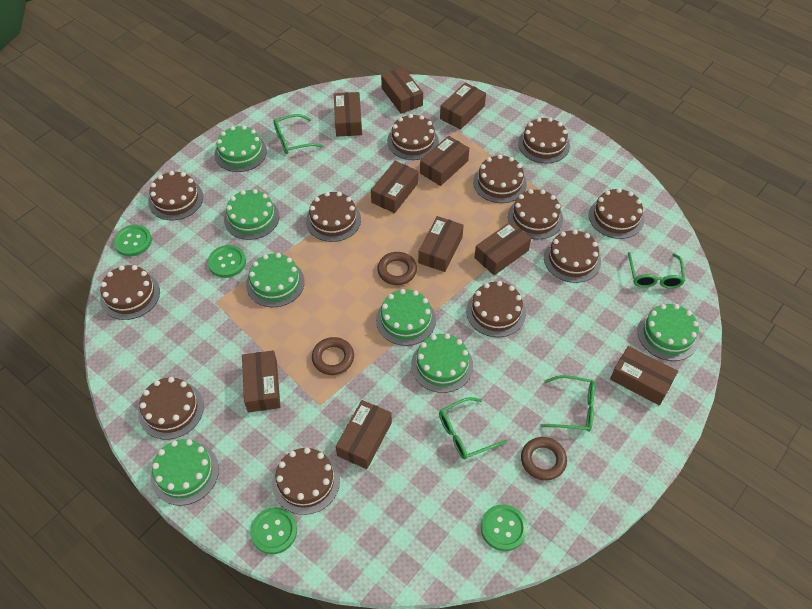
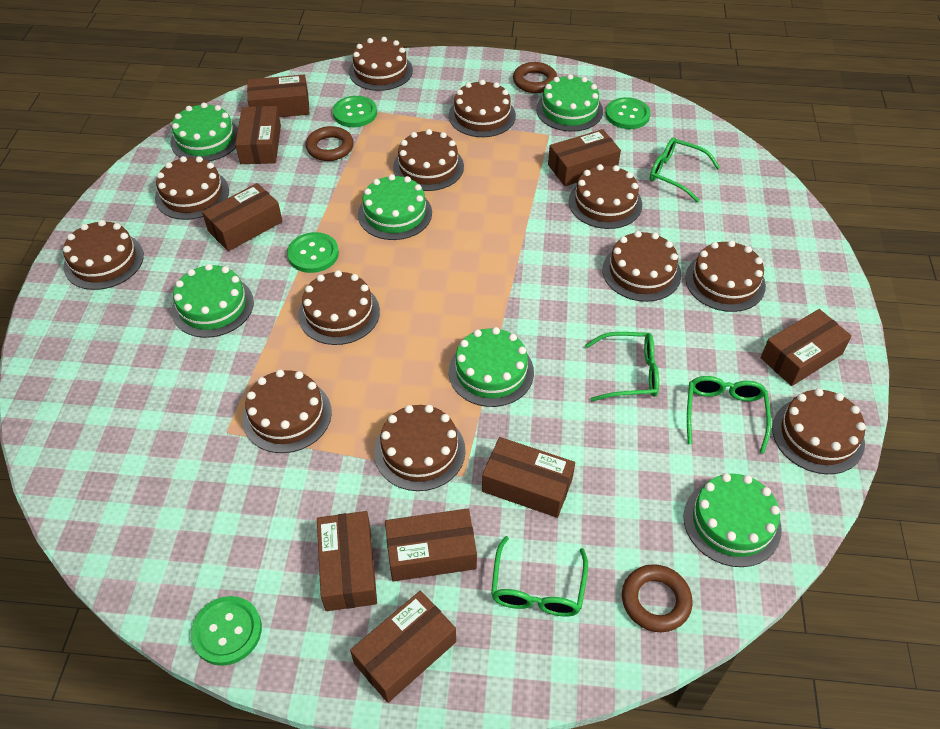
brown box: 10 -> 9
green cake: 7 -> 6

